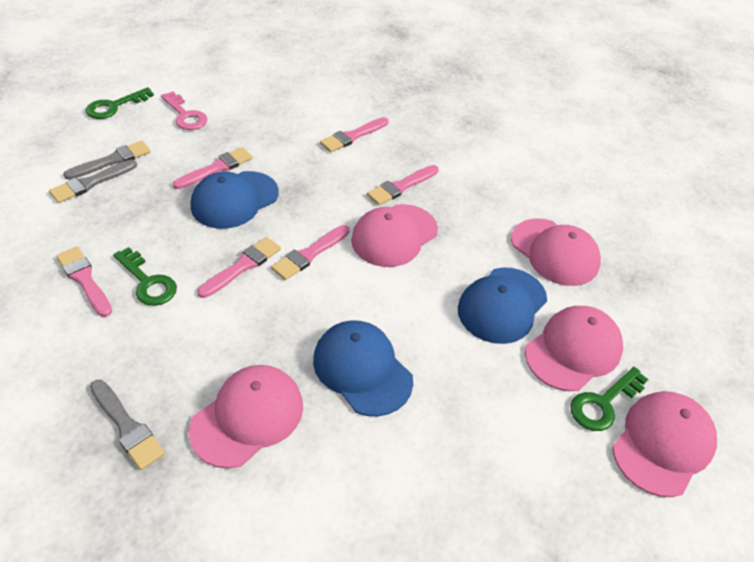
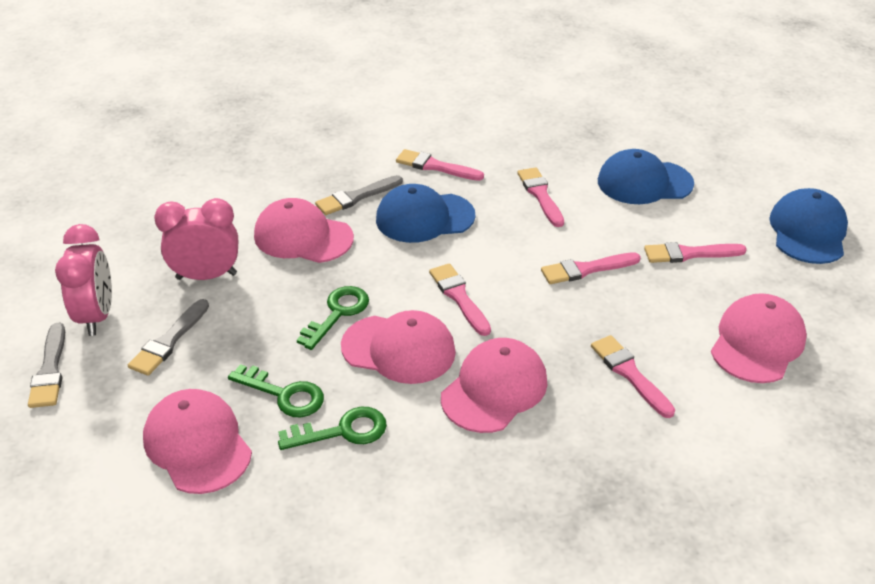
pink clock: 0 -> 2
pink key: 1 -> 0

